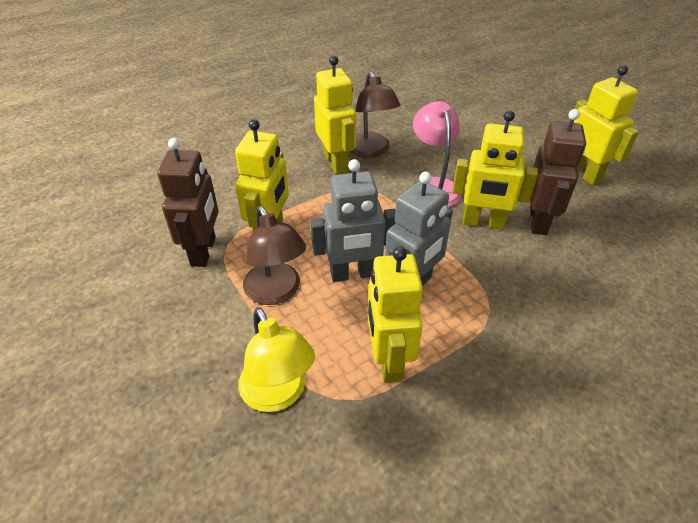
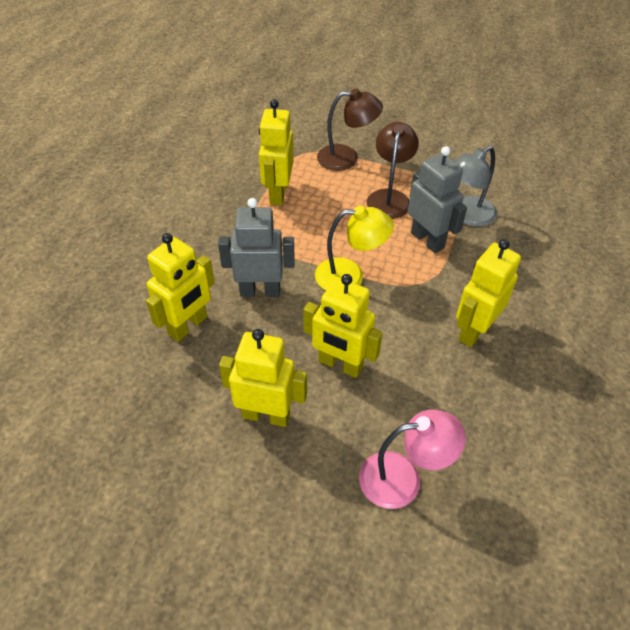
brown robot: 2 -> 0
grey lamp: 0 -> 1

